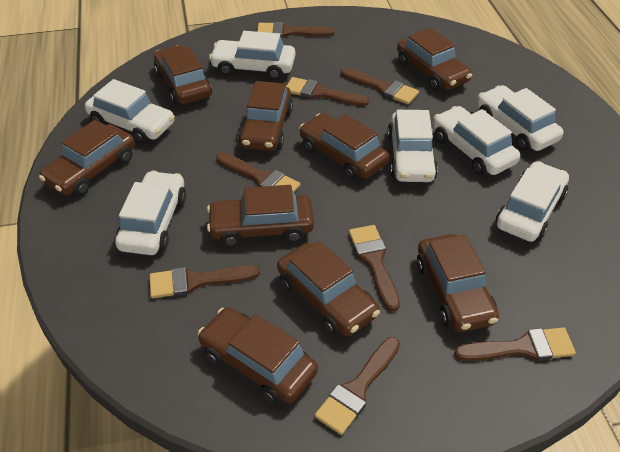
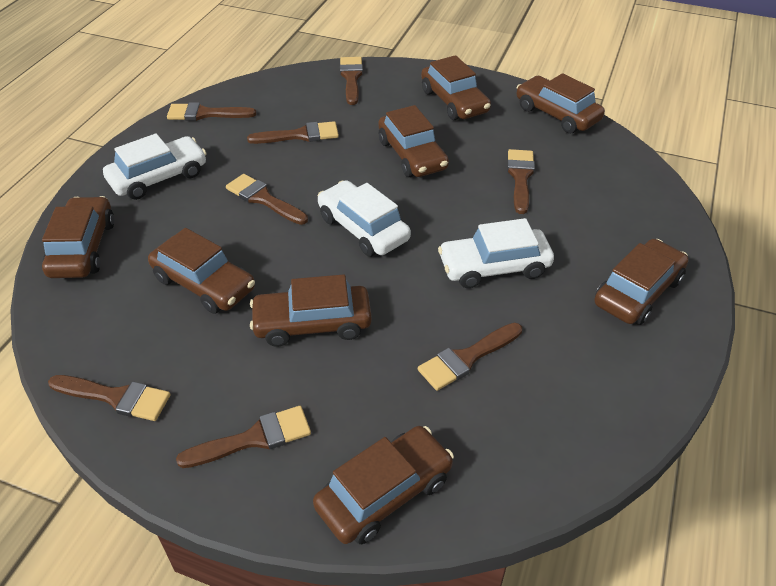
brown car: 9 -> 8
white car: 7 -> 3

